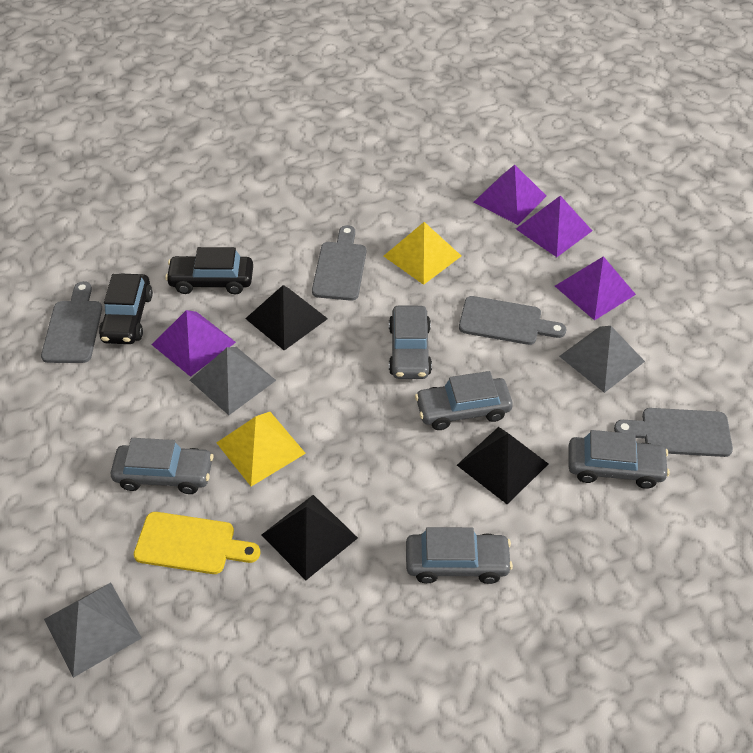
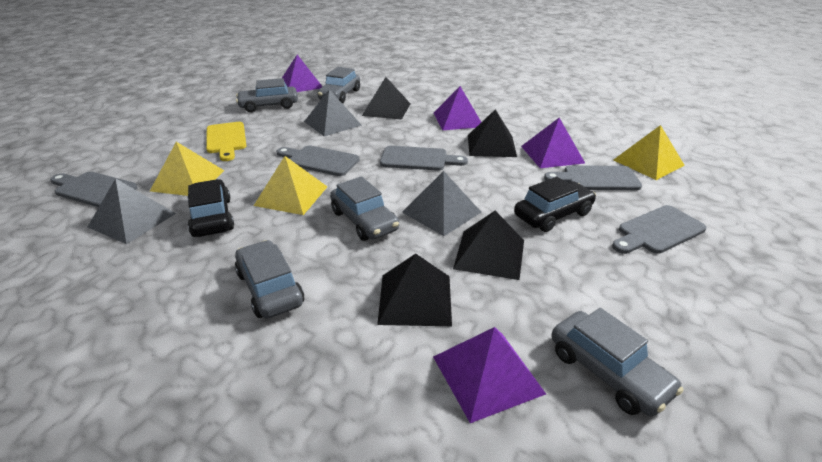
black pyramid: 3 -> 4
grey cutting board: 4 -> 5
yellow pyramid: 2 -> 3

